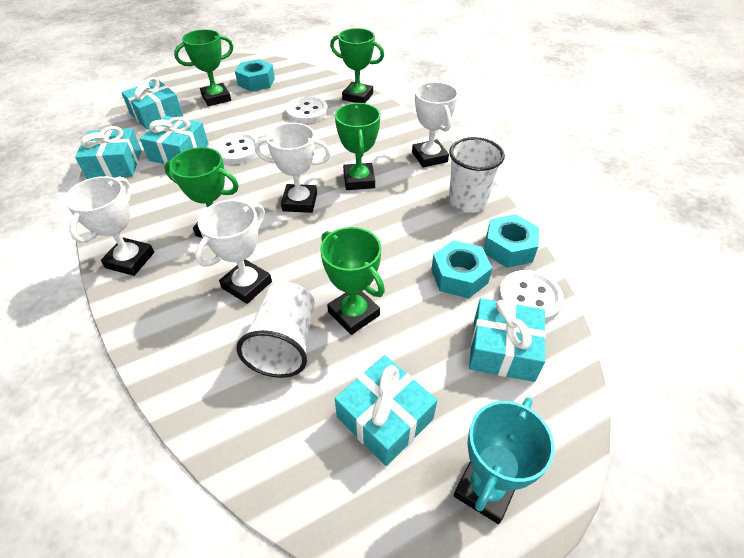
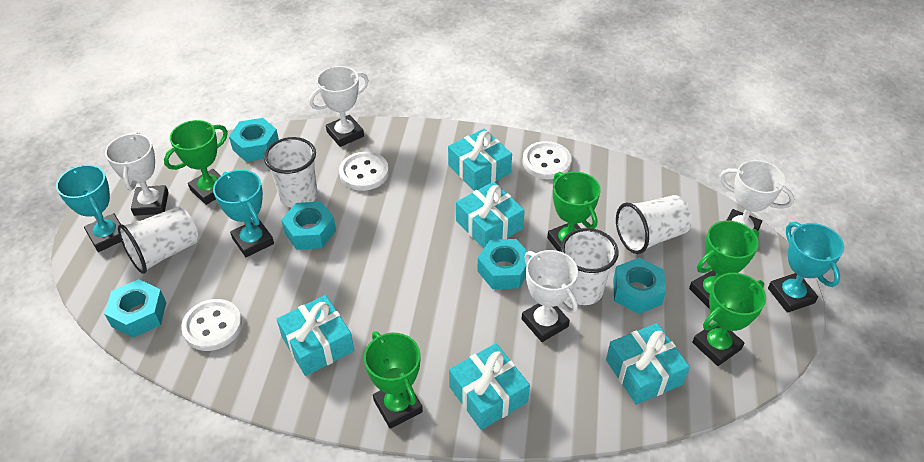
turquoise nut: 3 -> 5
turquoise trophy: 1 -> 3
white cup: 2 -> 4

